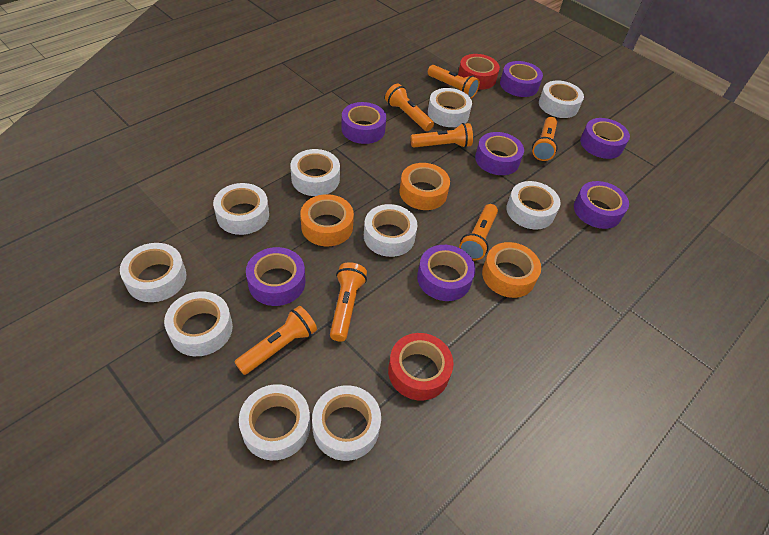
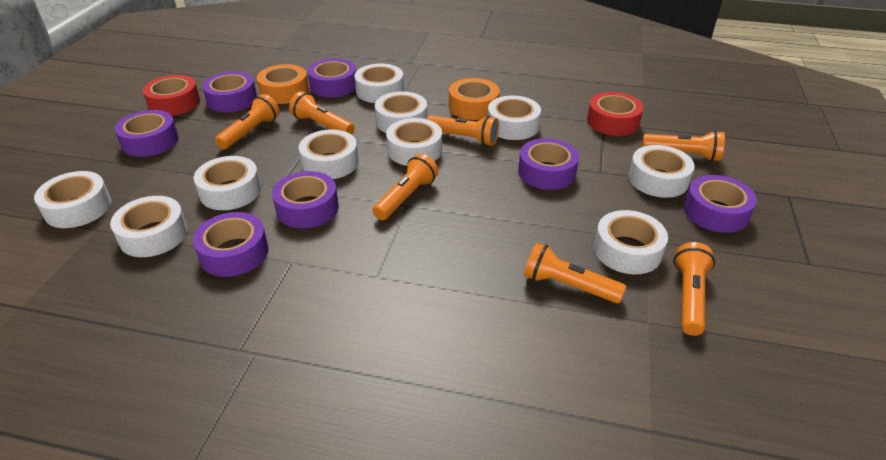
orange tape: 3 -> 2

